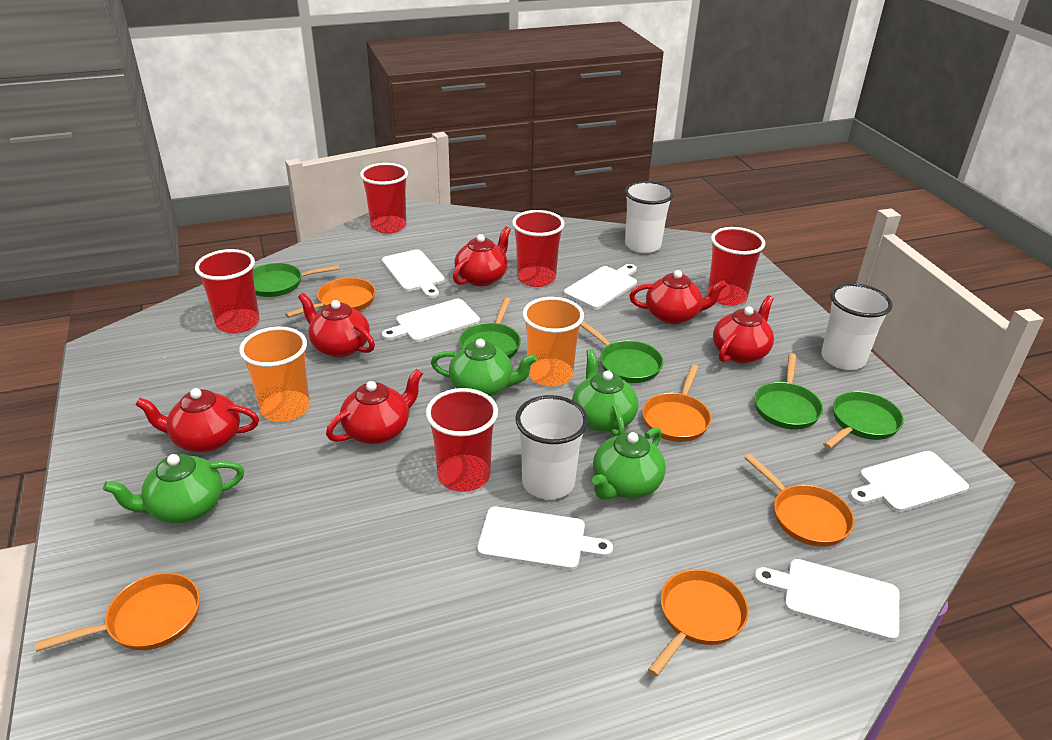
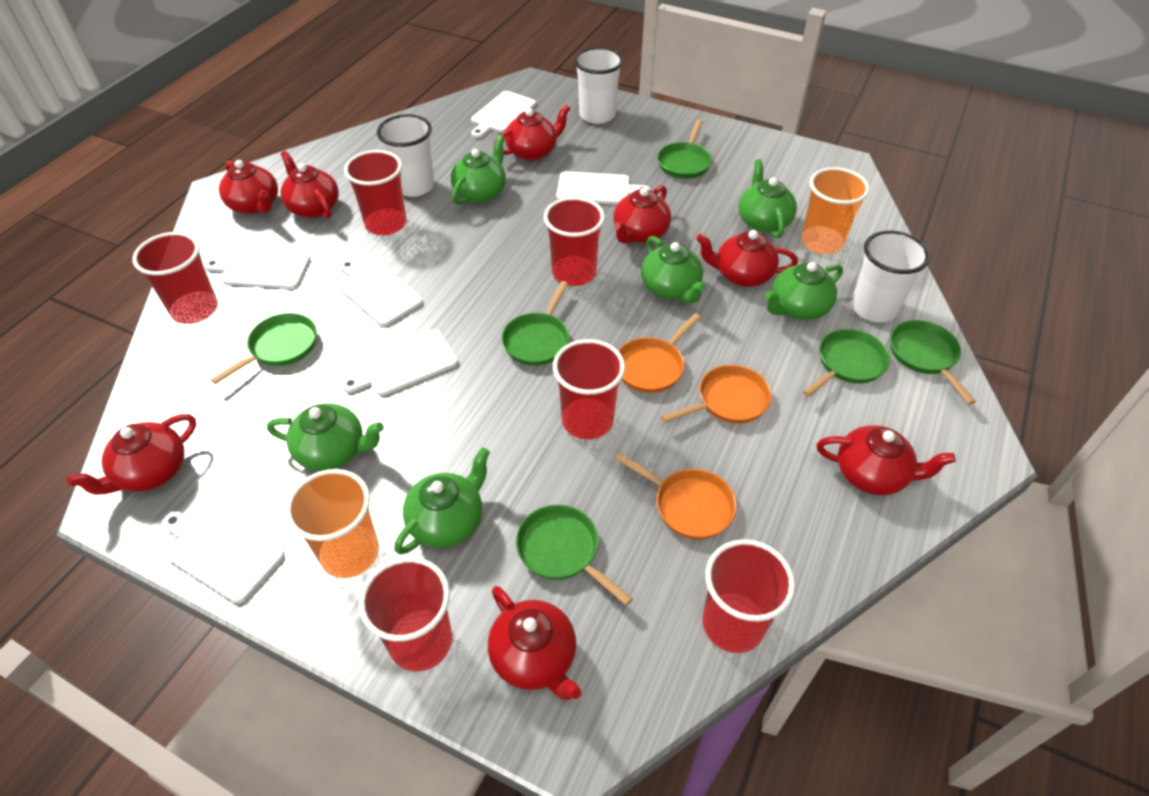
green pan: 5 -> 6
green teapot: 4 -> 6
orange pan: 5 -> 3
red cup: 5 -> 6
red teapot: 6 -> 8

